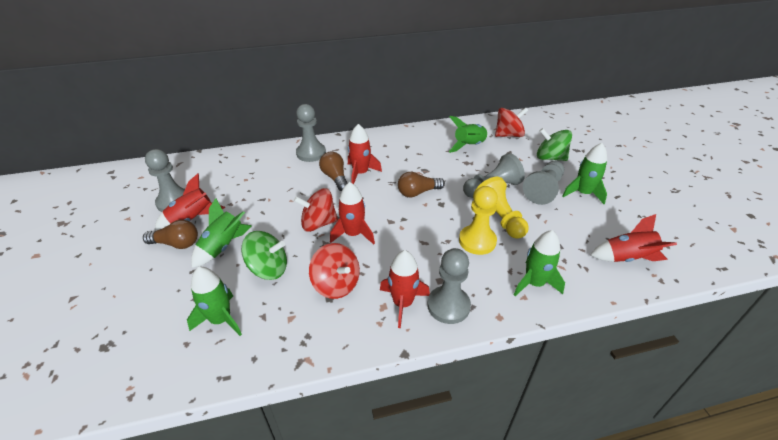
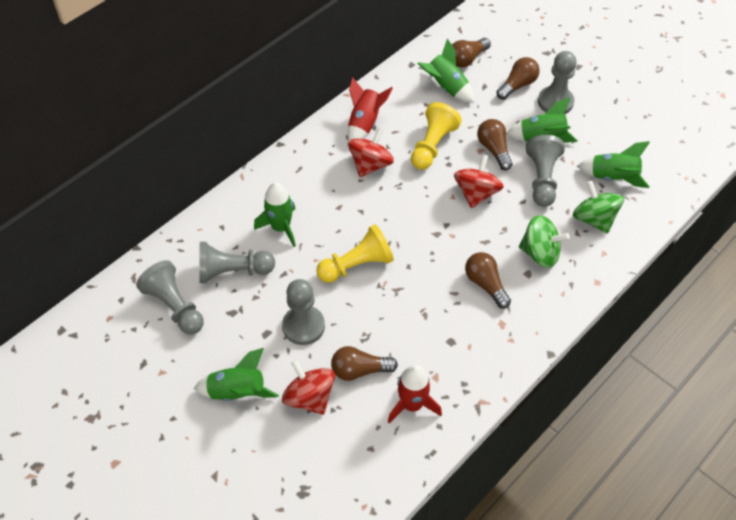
brown light bulb: 3 -> 5
red rocket: 5 -> 2

